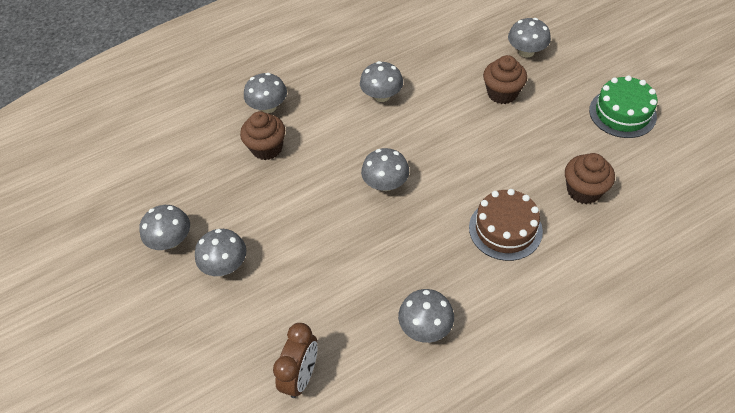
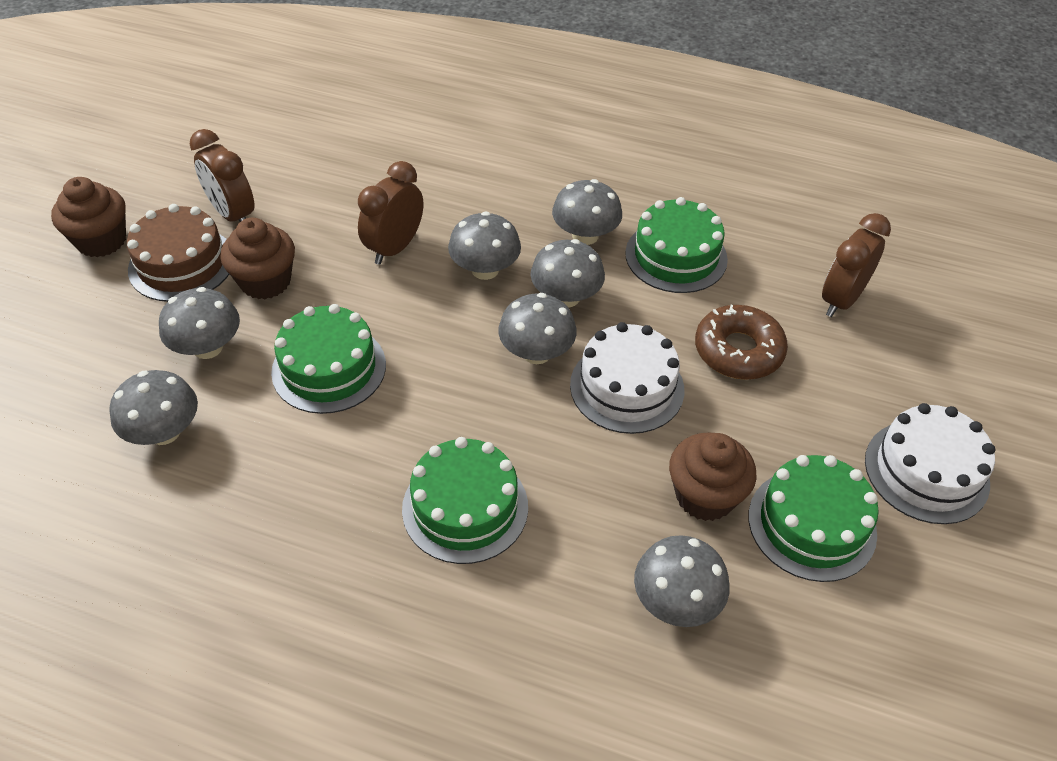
brown clock: 1 -> 3
brown donut: 0 -> 1
green cake: 1 -> 4
white cake: 0 -> 2

